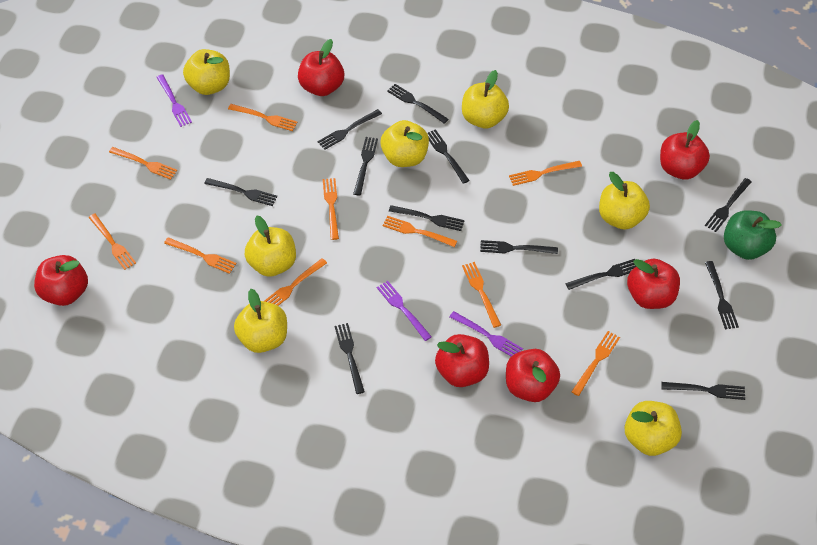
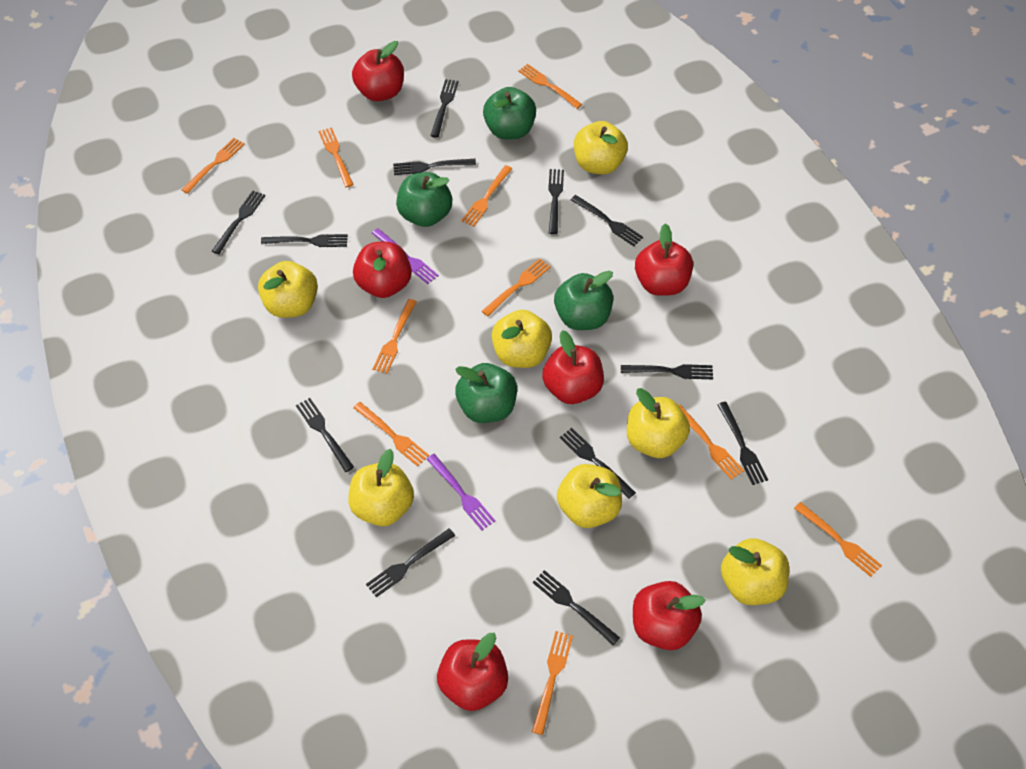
green apple: 1 -> 4
purple fork: 3 -> 2

